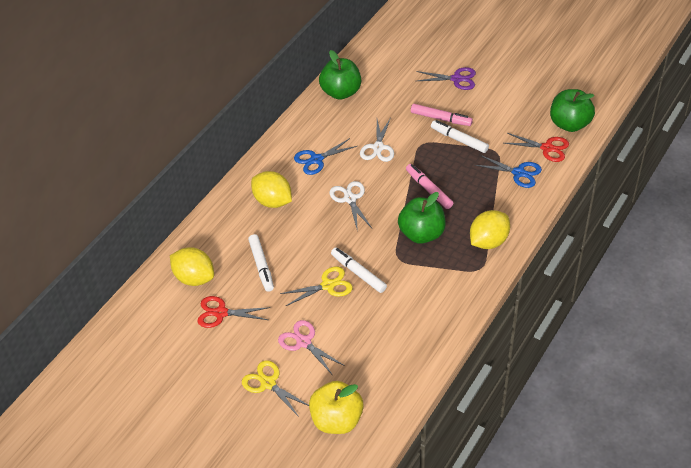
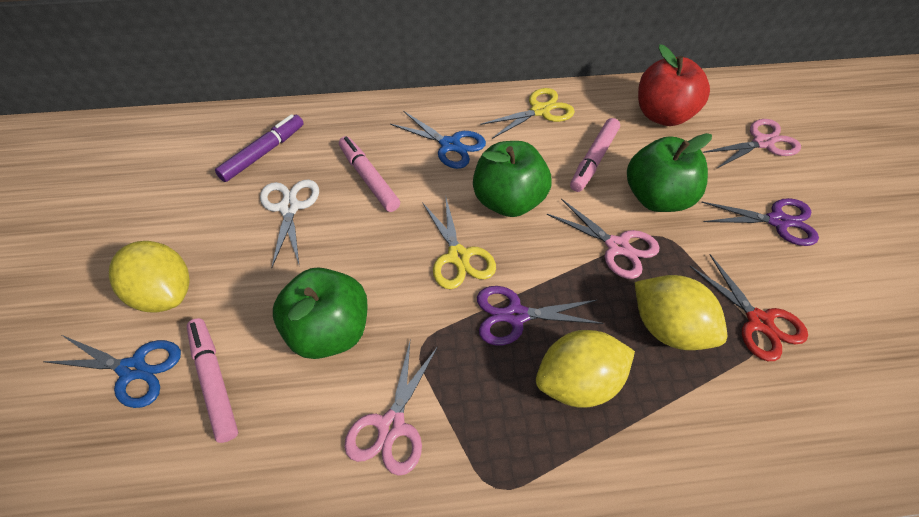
pink marker: 2 -> 3
pink scissors: 1 -> 3
purple marker: 0 -> 1
purple scissors: 1 -> 2
red apple: 0 -> 1
red scissors: 2 -> 1
white marker: 3 -> 0
white scissors: 2 -> 1
yellow apple: 1 -> 0

